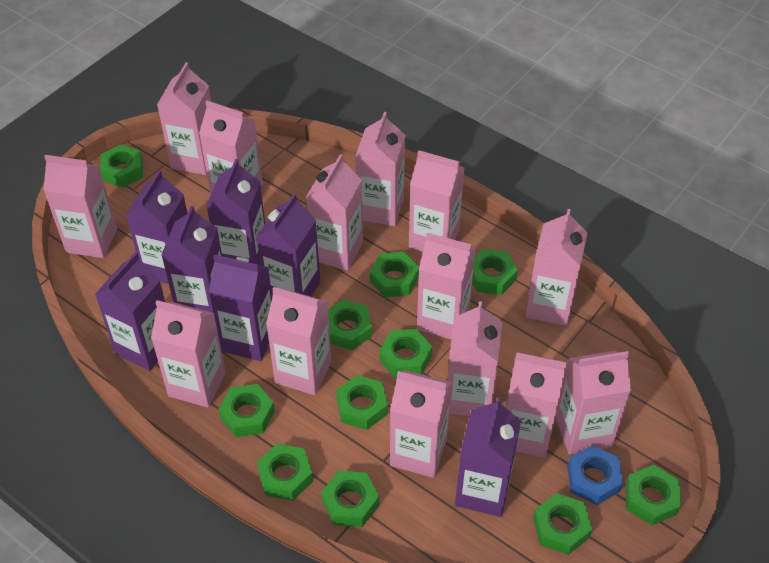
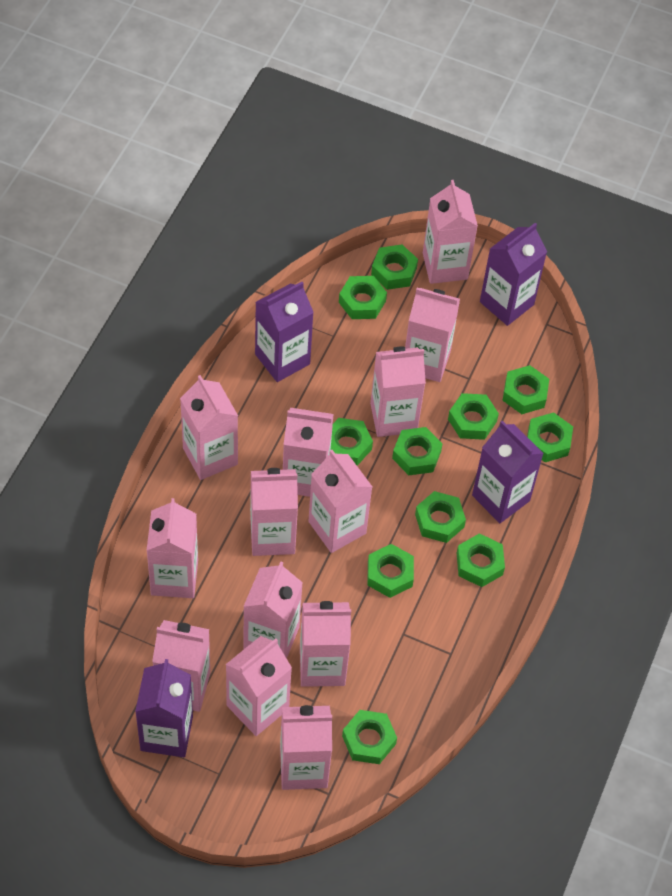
blue nut: 1 -> 0
pink carton: 14 -> 13
purple carton: 7 -> 4

